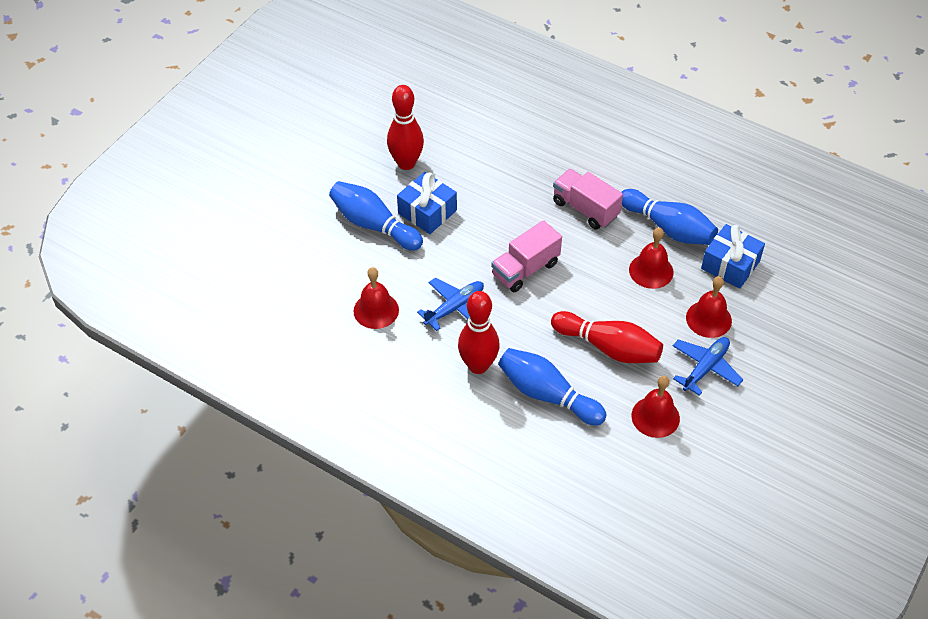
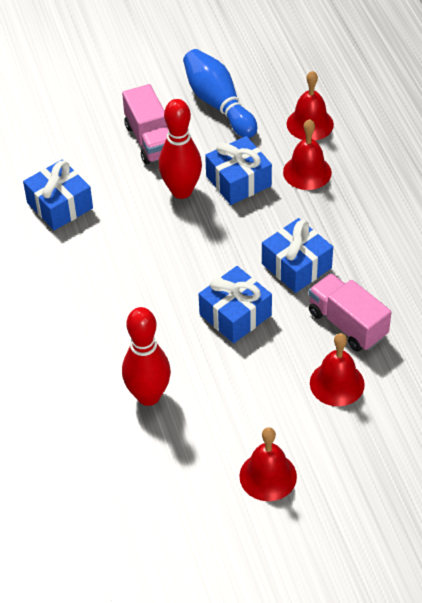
blue bowling pin: 3 -> 1
blue gift: 2 -> 4
blue plane: 2 -> 0
red bowling pin: 3 -> 2

